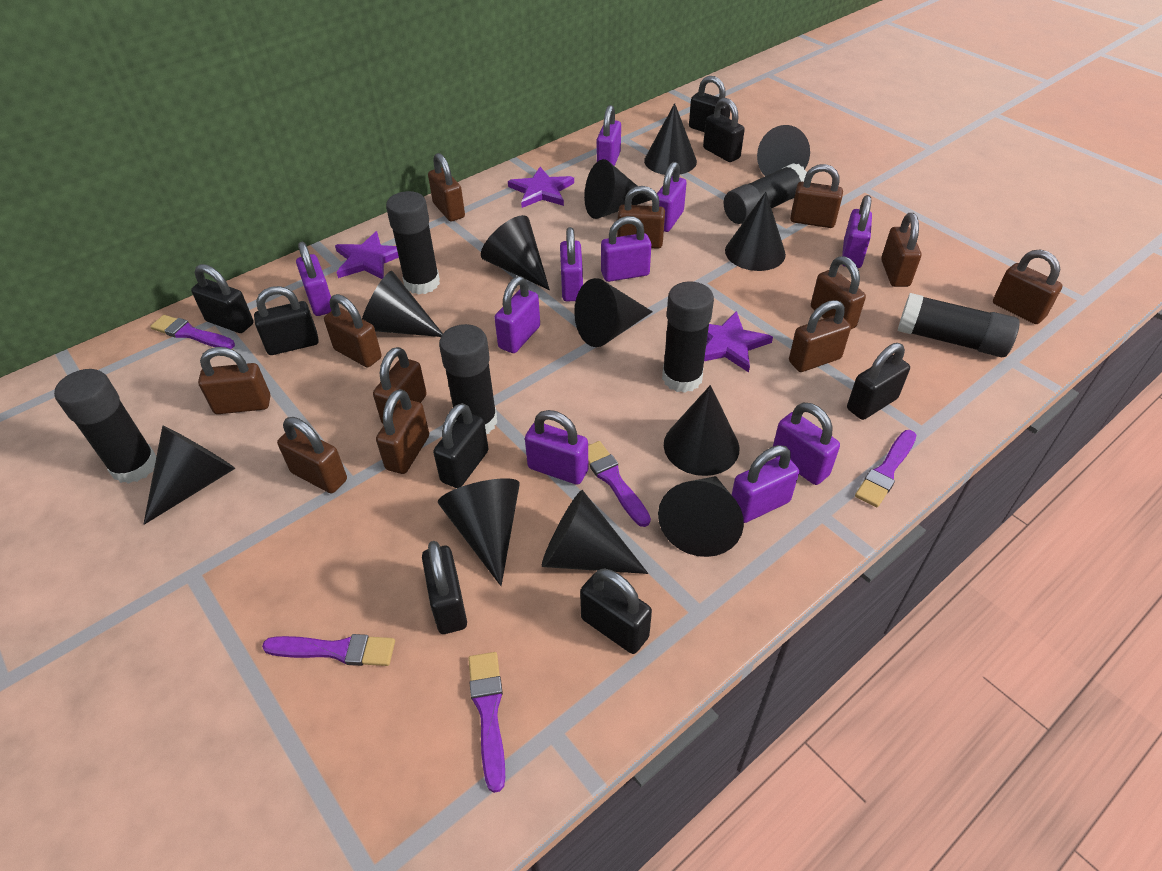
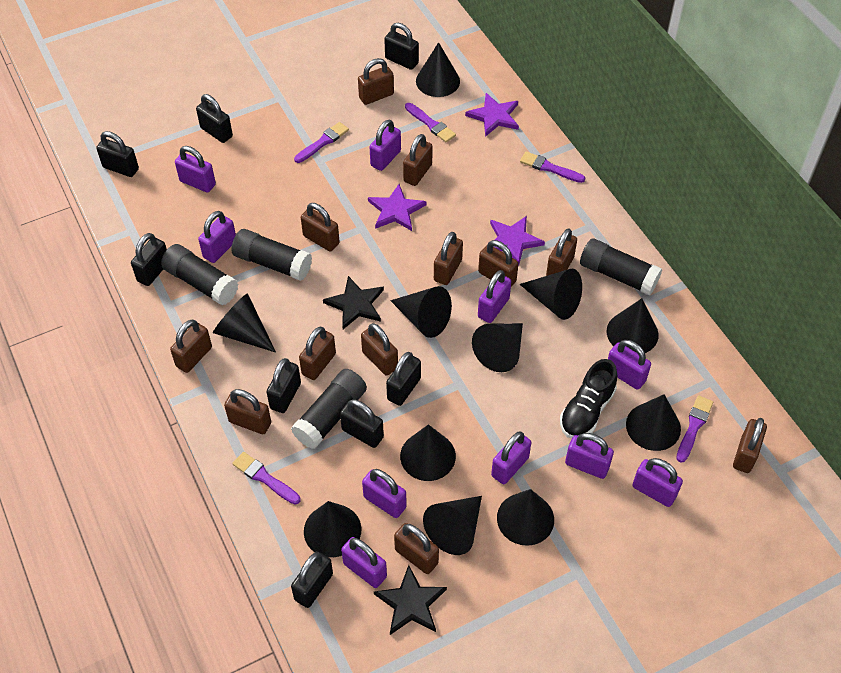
black cone: 12 -> 11
black glue stick: 6 -> 4
black shoe: 0 -> 1
black star: 0 -> 2

